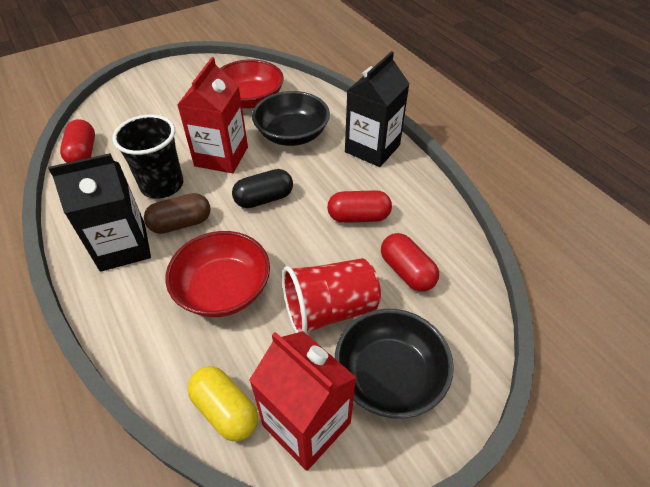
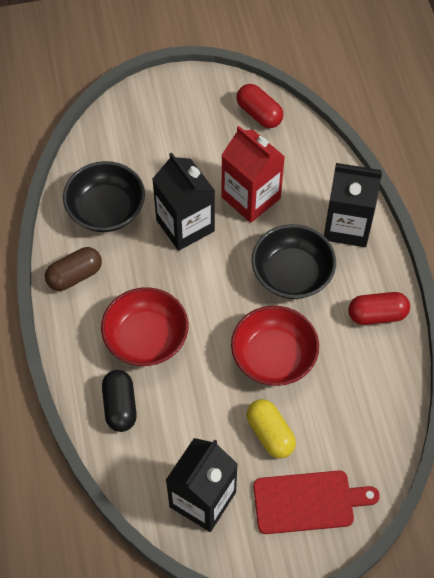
black carton: 2 -> 3
black cup: 1 -> 0
red capsule: 3 -> 2
red carton: 2 -> 1
red cup: 1 -> 0
red cutting board: 0 -> 1

